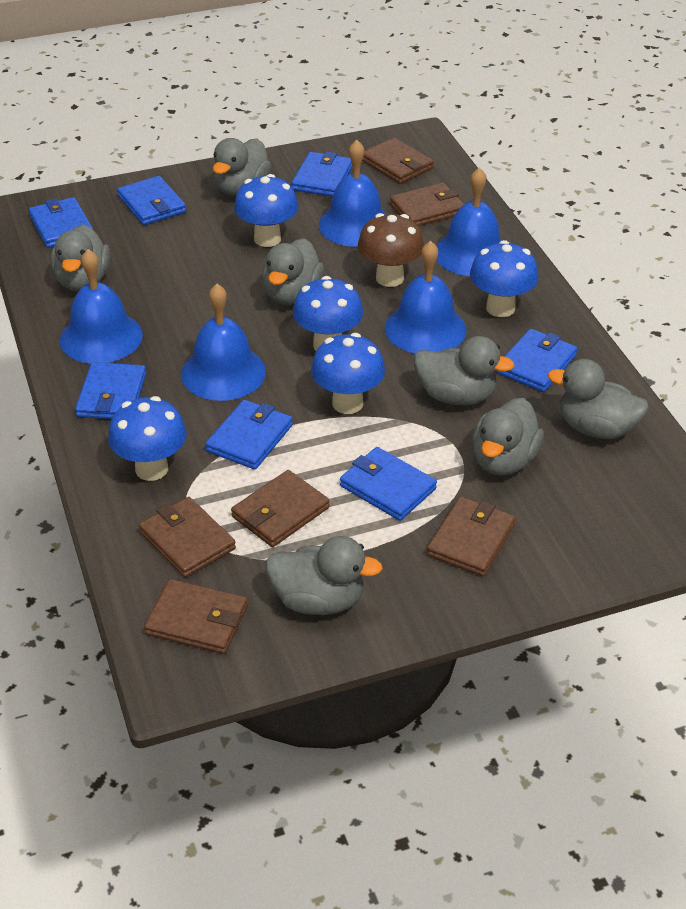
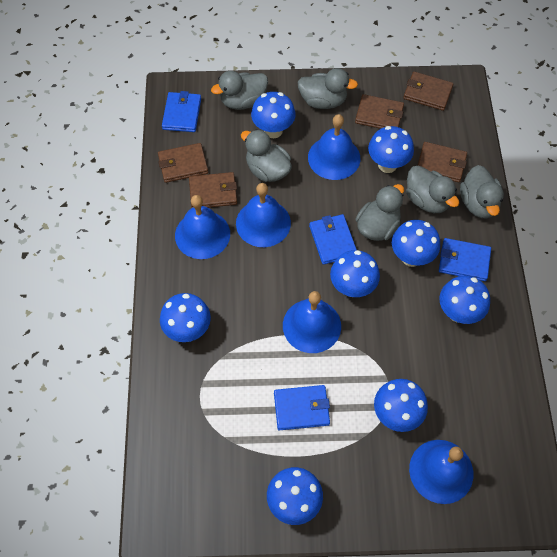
blue mushroom: 5 -> 8
blue wallet: 7 -> 4
brown mushroom: 1 -> 0
brown wallet: 6 -> 5
grey duck: 7 -> 6

